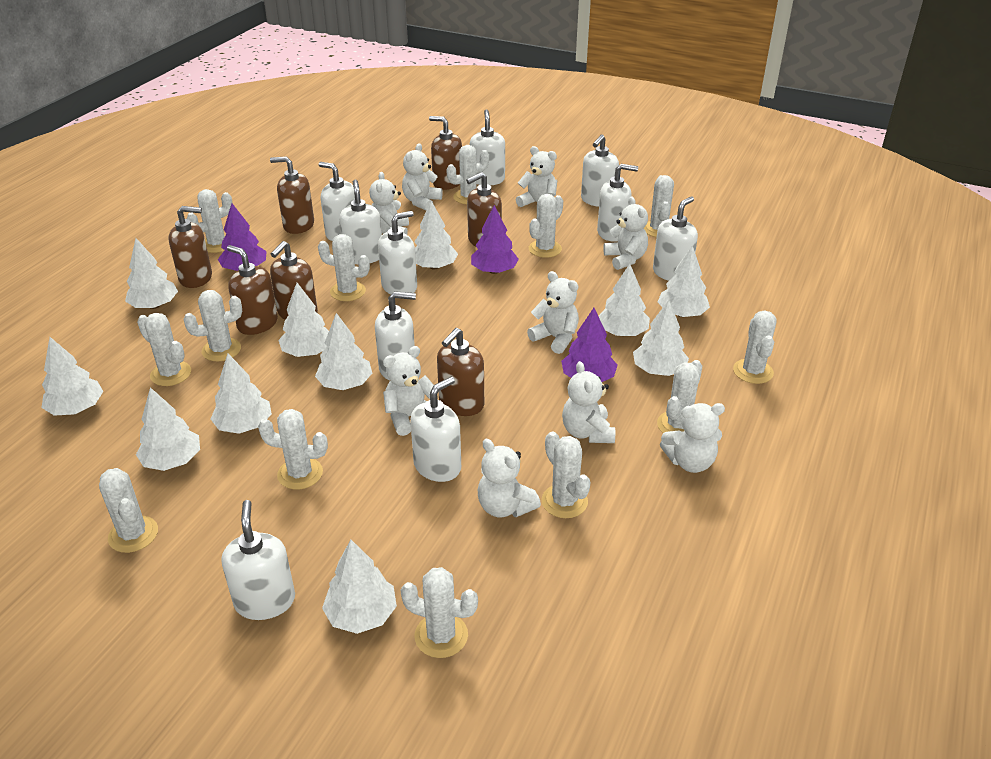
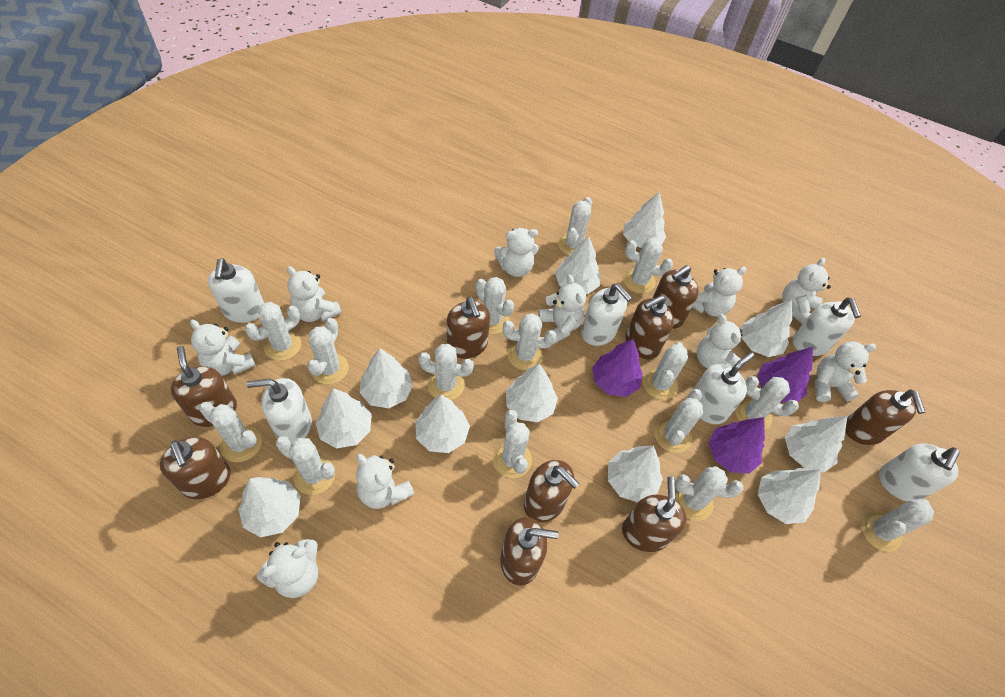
brown soap dispenser: 7 -> 9
white cactus: 13 -> 15
white soap dispenser: 10 -> 6
white teddy bear: 9 -> 10

